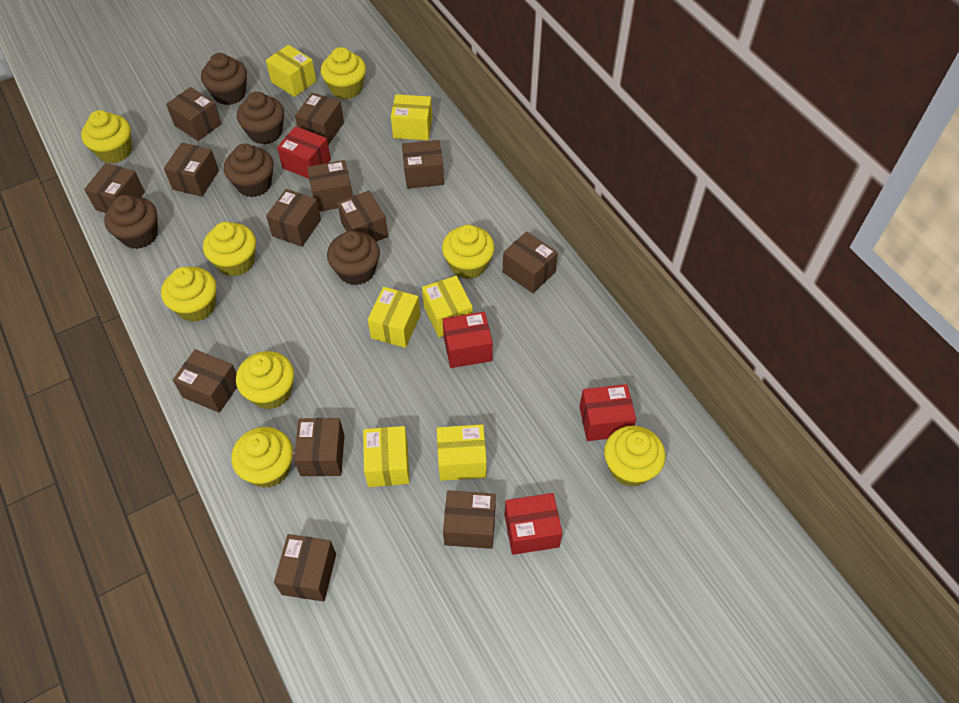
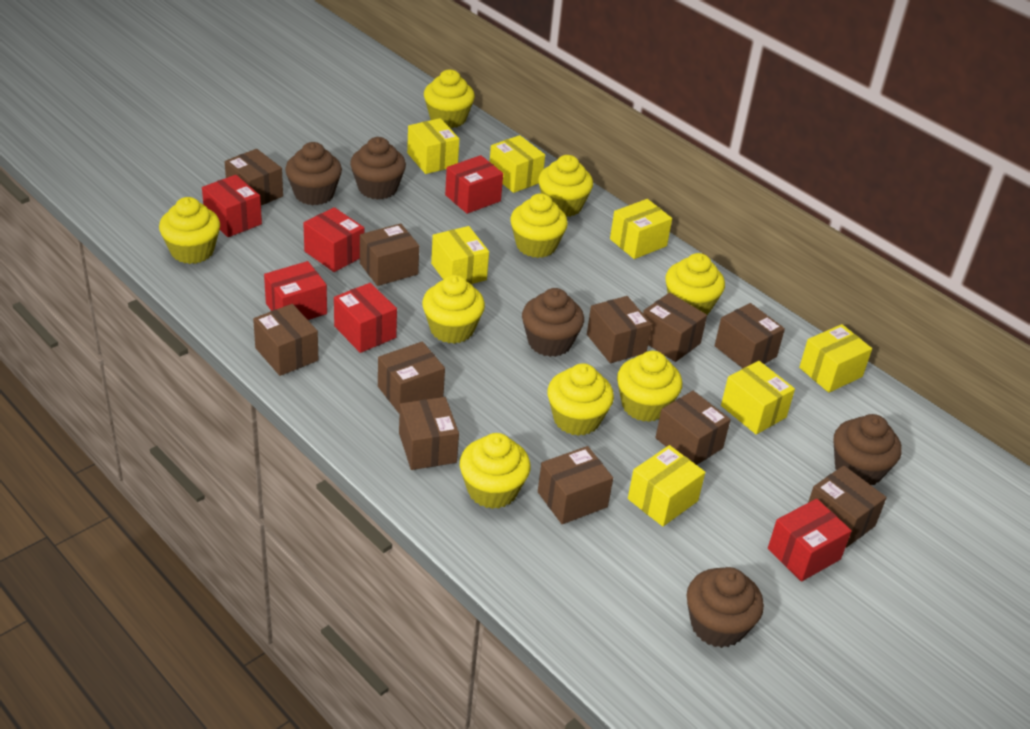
brown box: 13 -> 11
red box: 4 -> 6
yellow box: 6 -> 7
yellow cupcake: 8 -> 9

